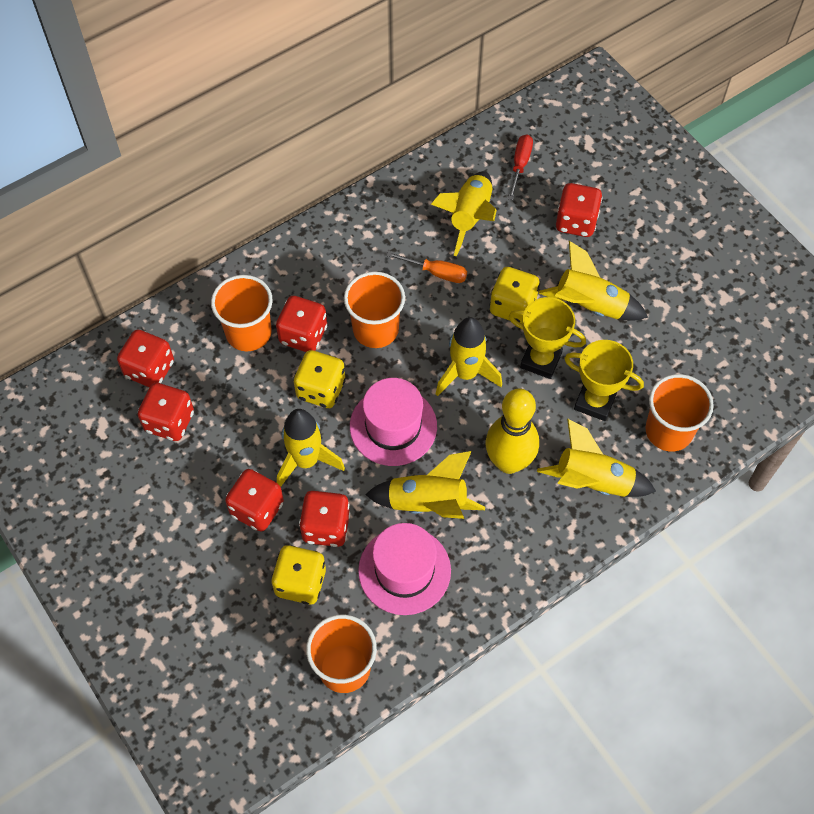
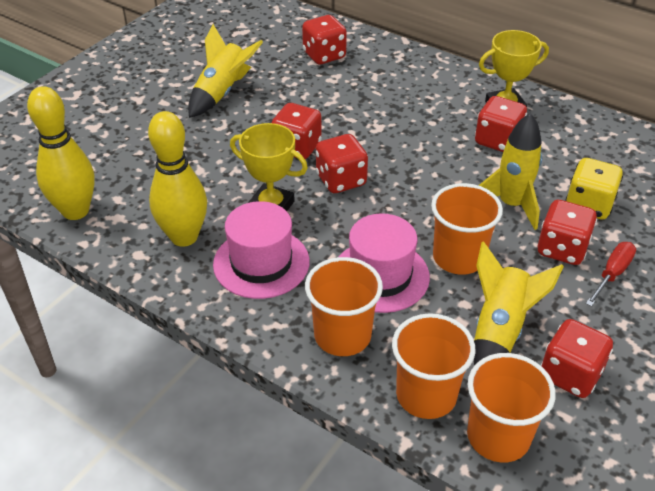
orange screwdriver: 1 -> 0
yellow bowling pin: 1 -> 2
yellow dice: 3 -> 1
yellow rocket: 6 -> 3

